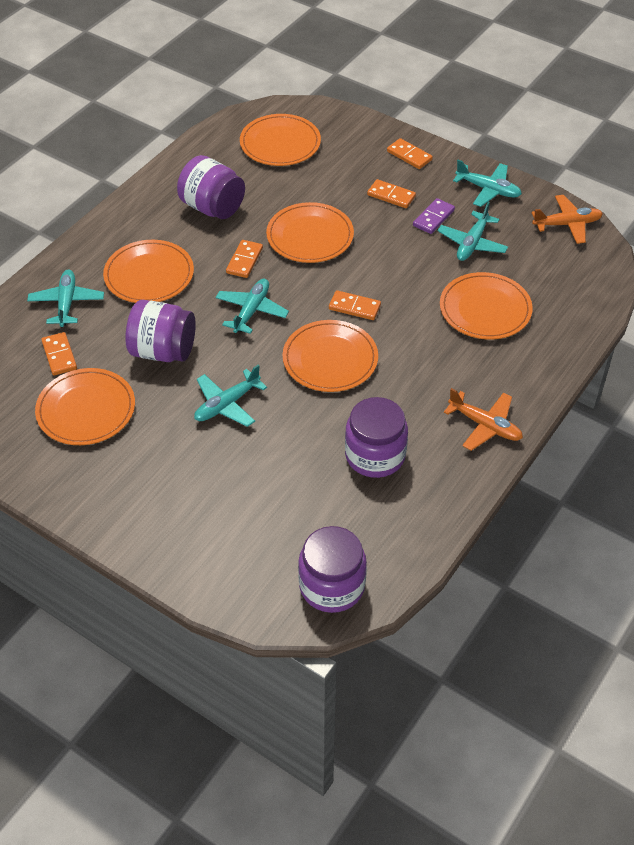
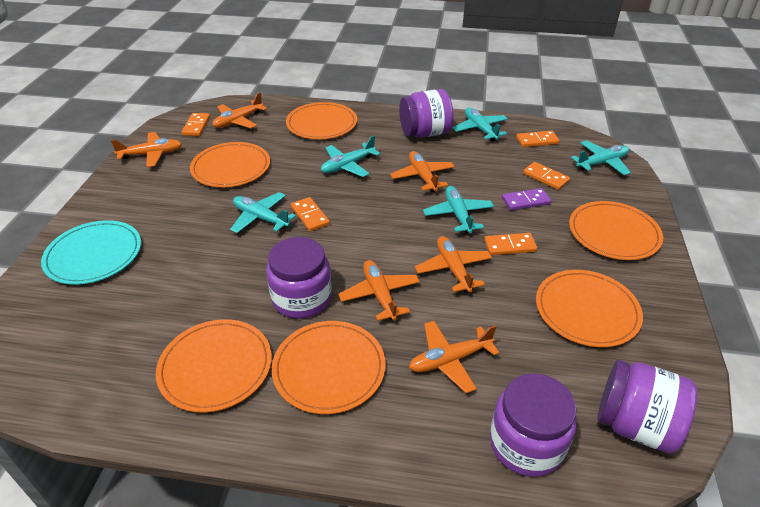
orange plane: 2 -> 6
turquoise plate: 0 -> 1

